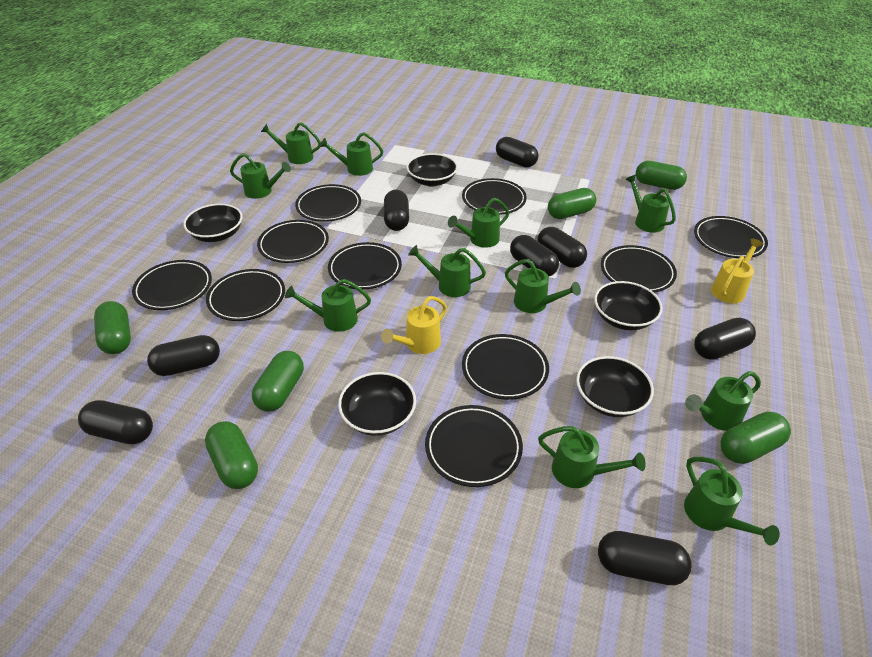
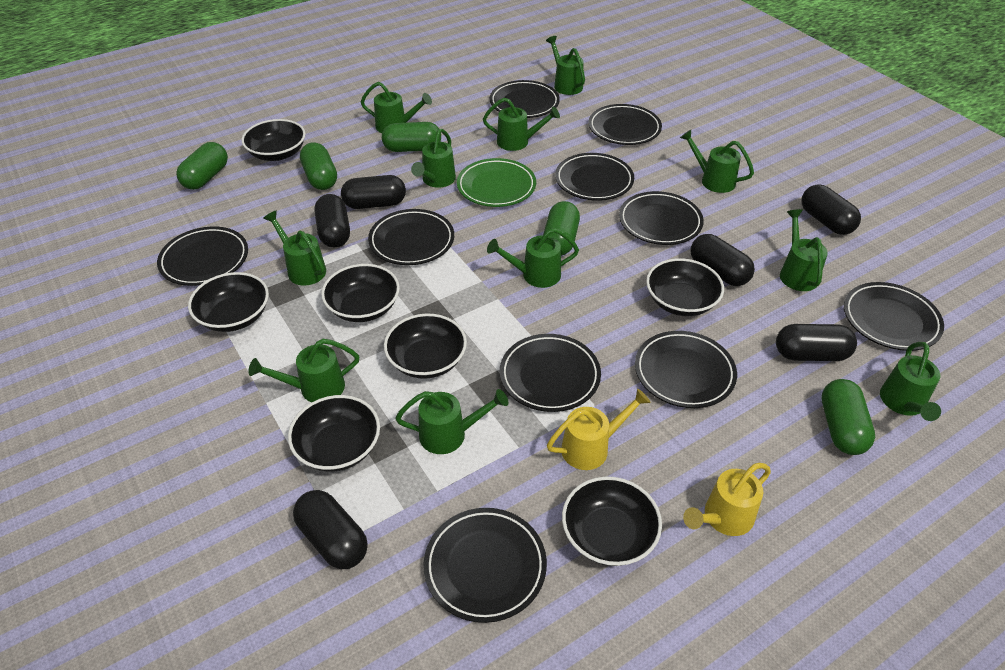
black bowl: 5 -> 7
black capsule: 8 -> 6
green capsule: 6 -> 5
green plate: 0 -> 1

